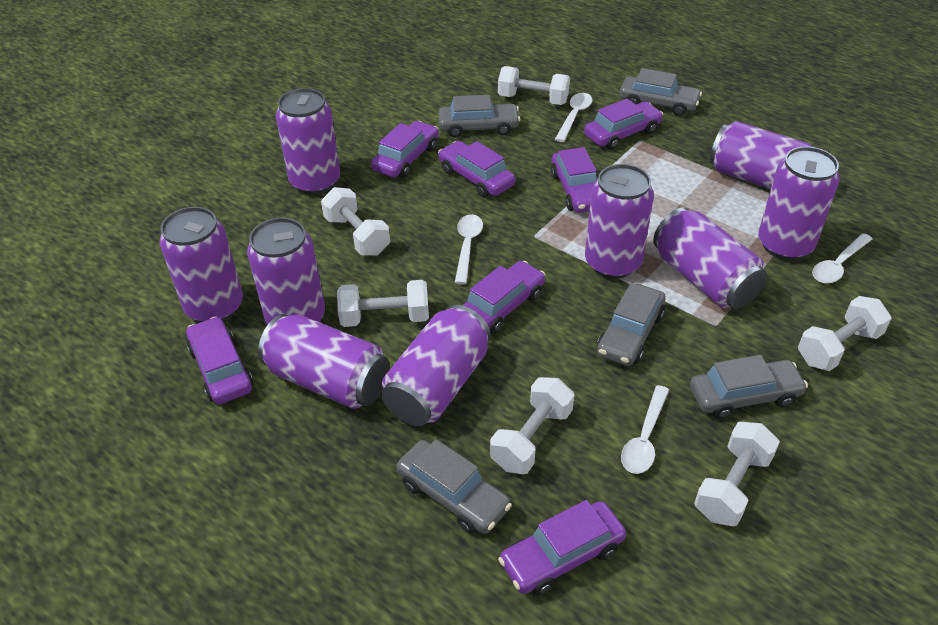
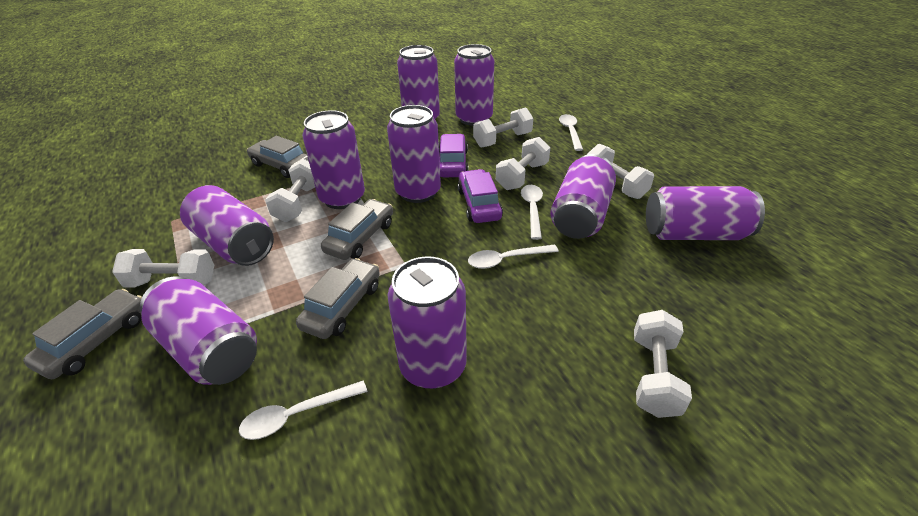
grey car: 5 -> 4
purple car: 7 -> 2

